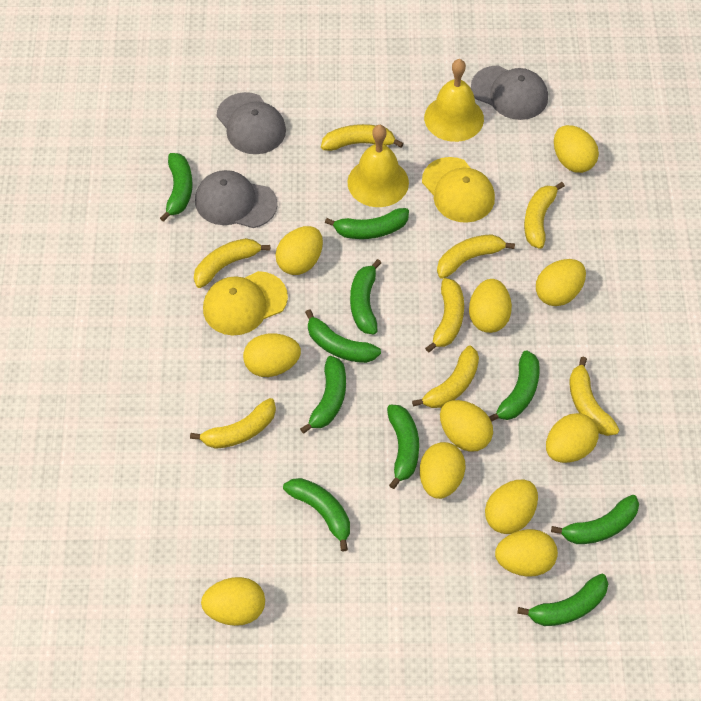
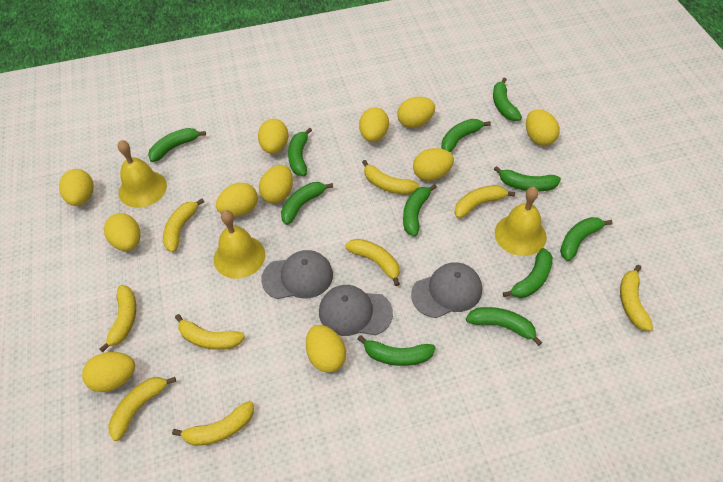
green banana: 10 -> 11
yellow banana: 8 -> 9
yellow bell: 2 -> 3
yellow cap: 2 -> 0

